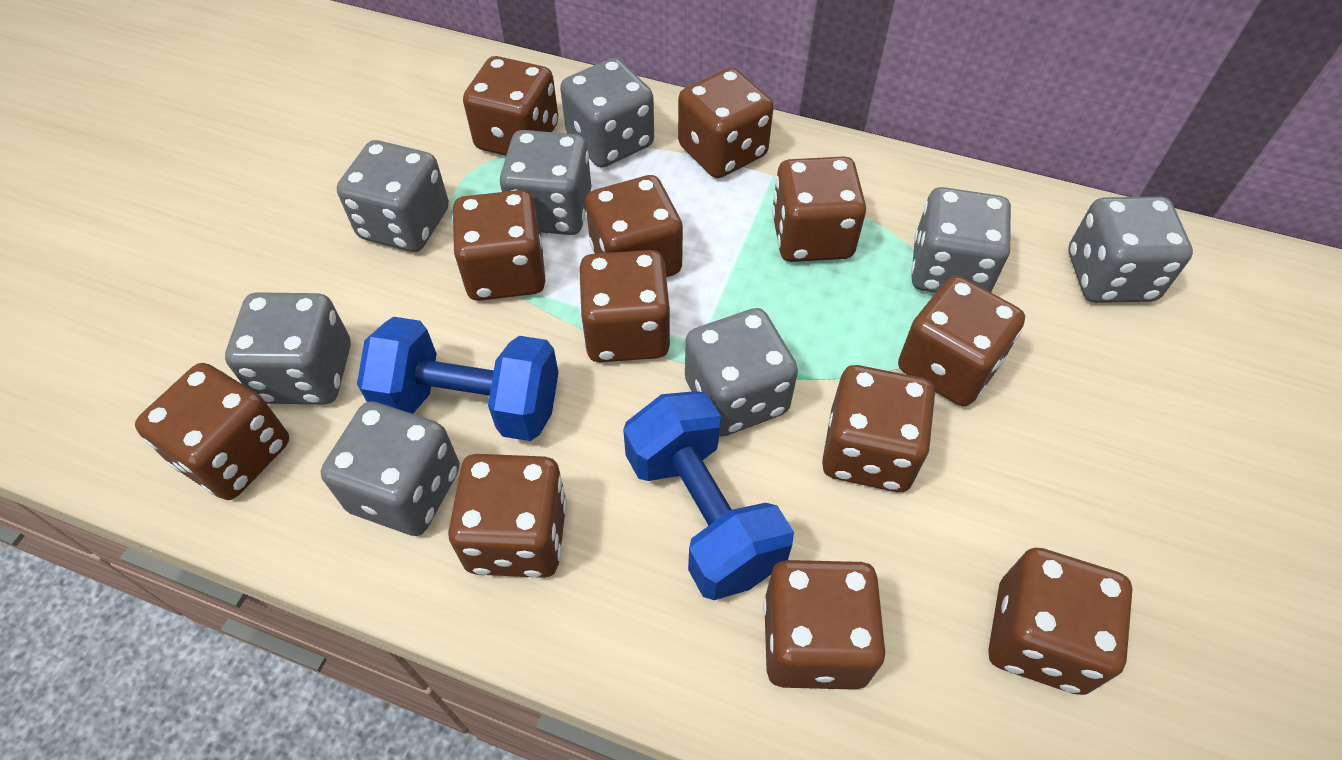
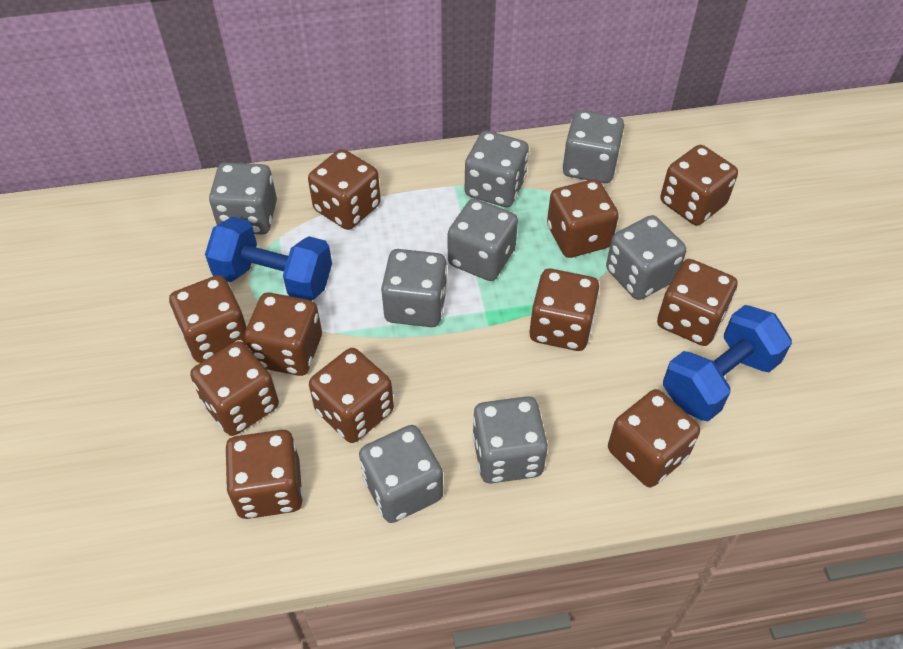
brown dice: 12 -> 11

